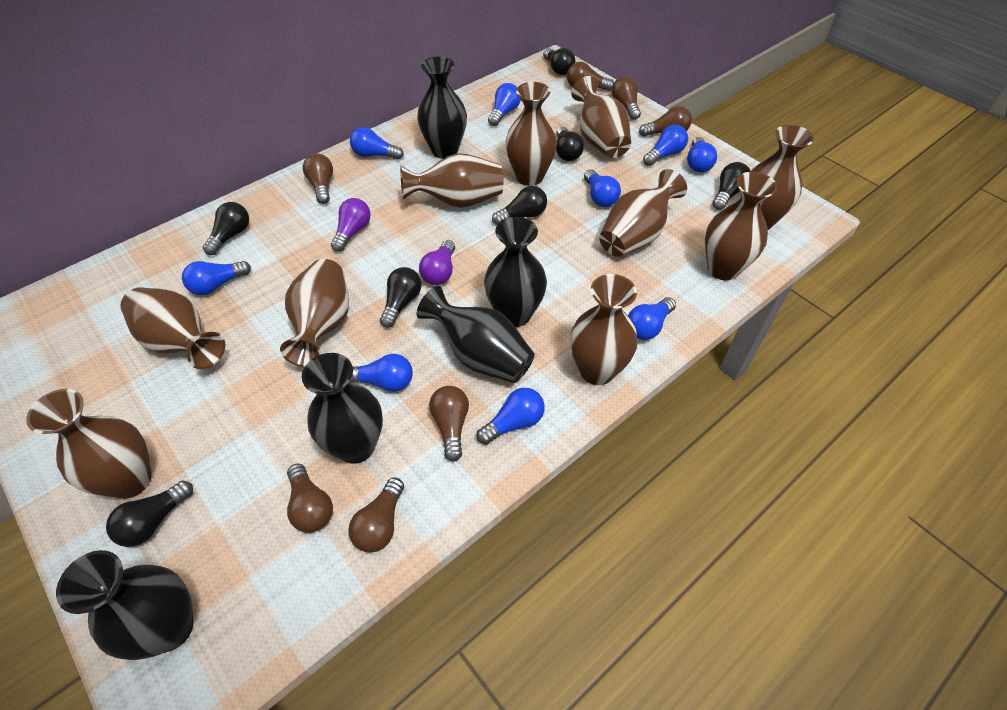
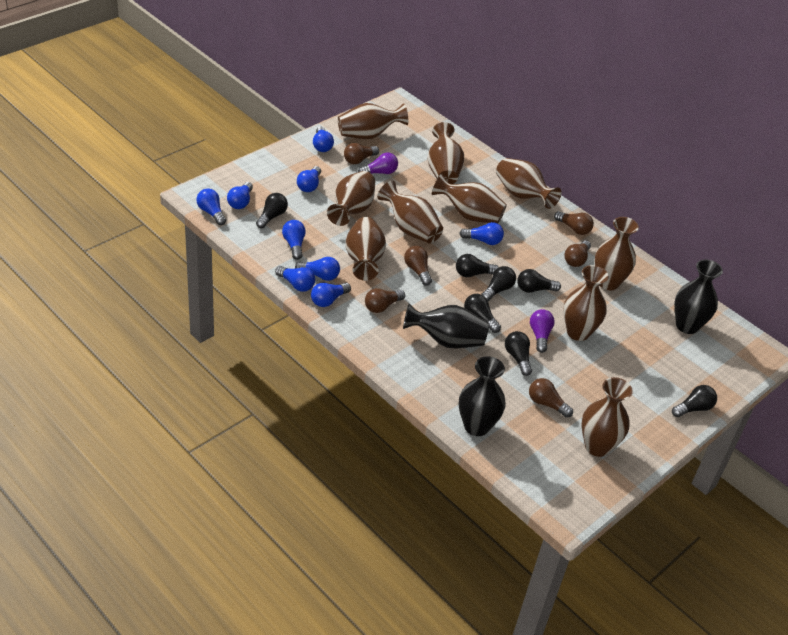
black vase: 5 -> 3
brown light bulb: 7 -> 6

